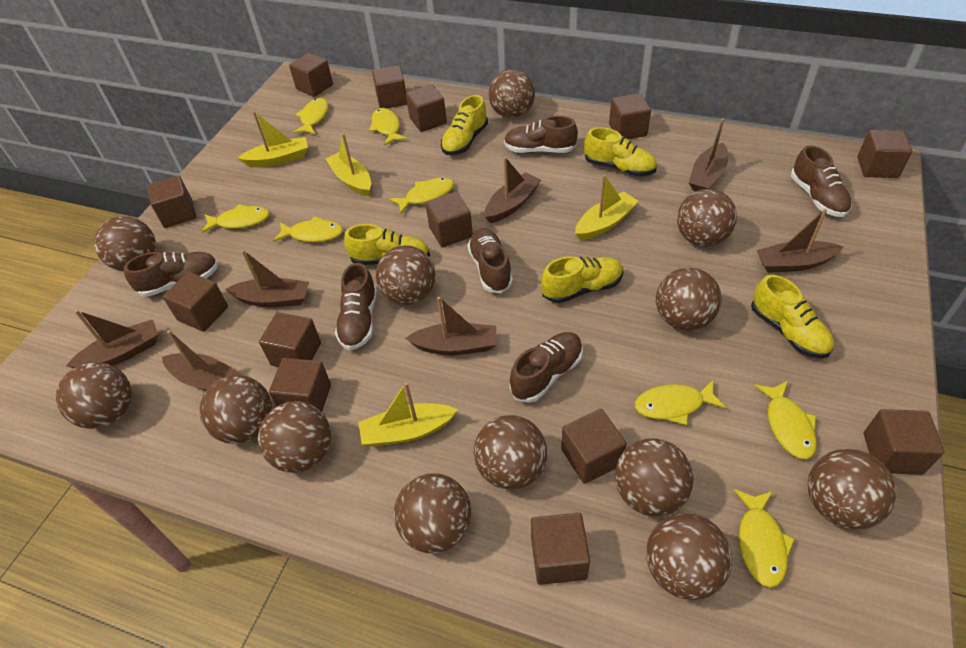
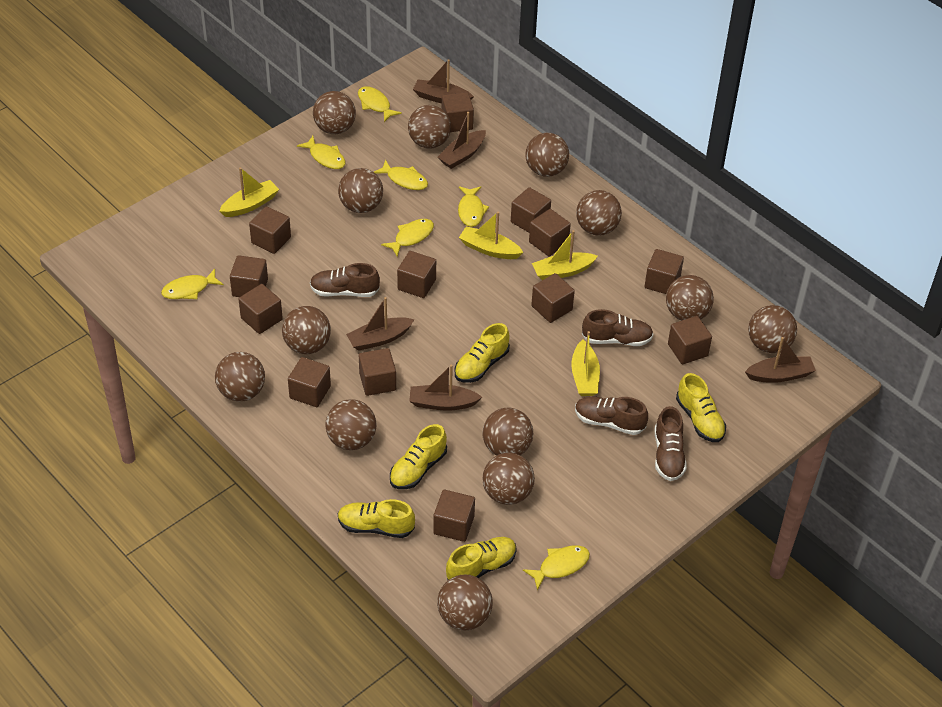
brown boat: 7 -> 5
brown shoe: 6 -> 4
yellow fish: 8 -> 7

